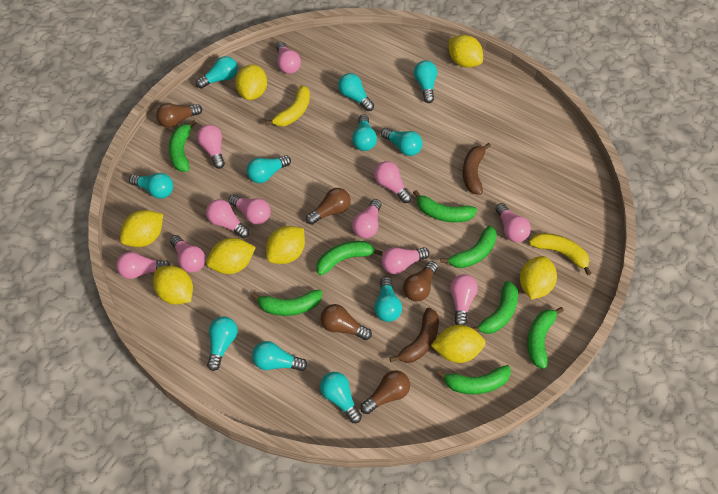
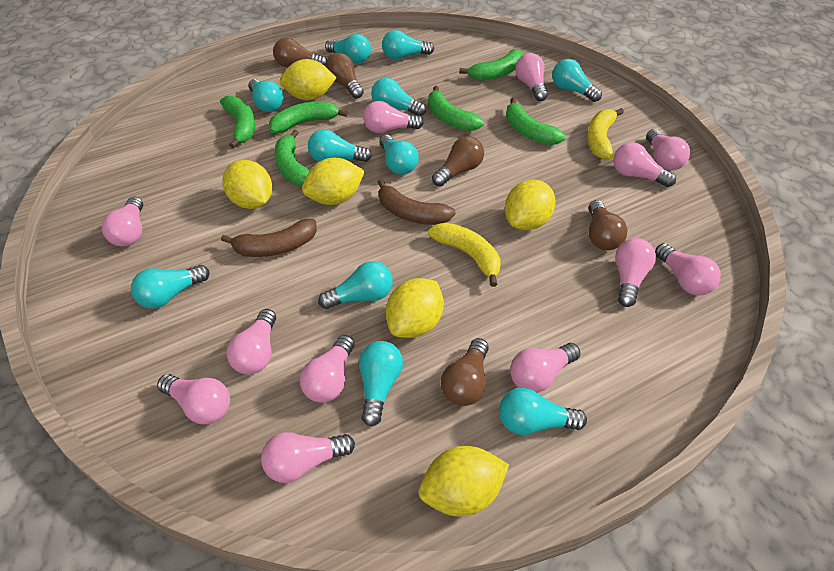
green banana: 8 -> 6
pink light bulb: 11 -> 12
yellow lemon: 8 -> 6

